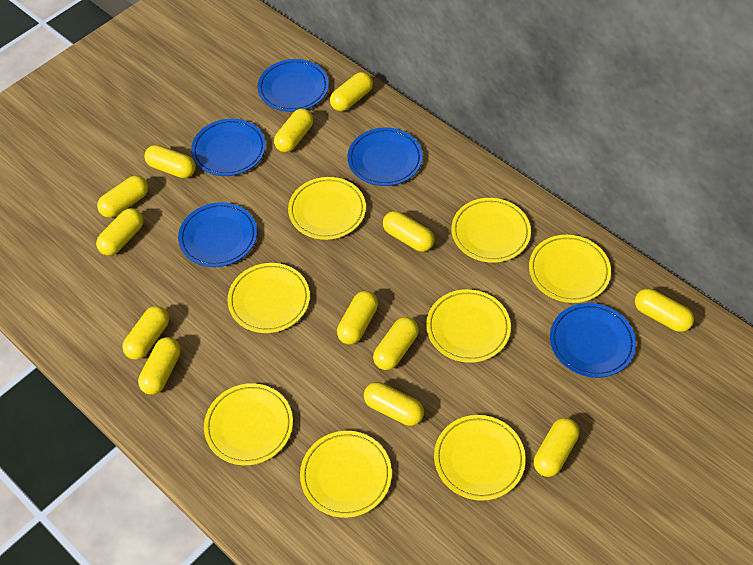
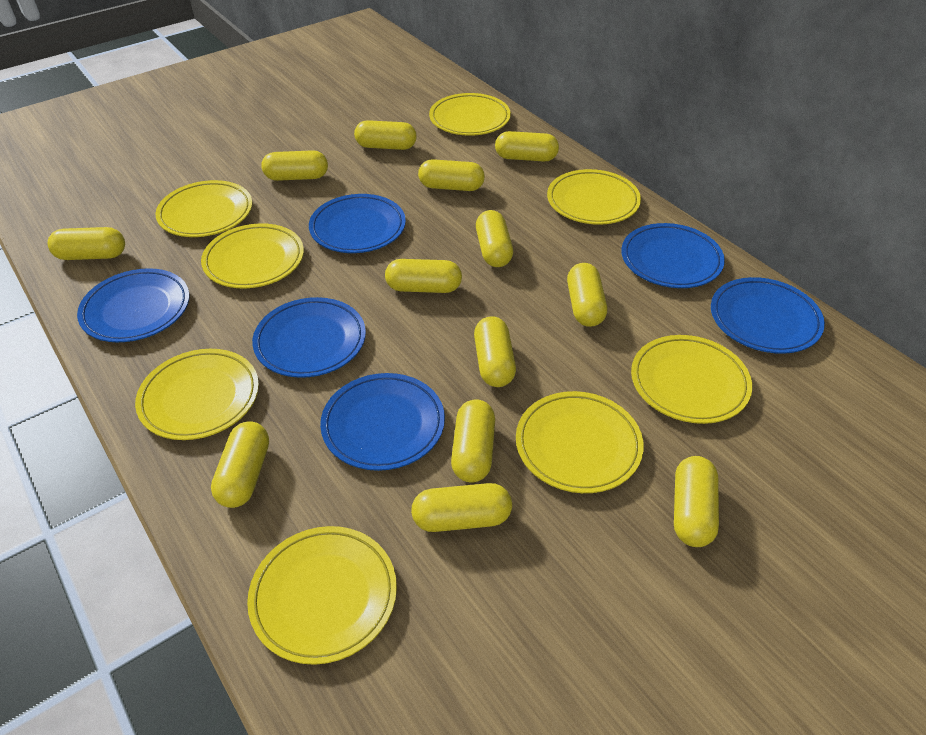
blue plate: 5 -> 6

